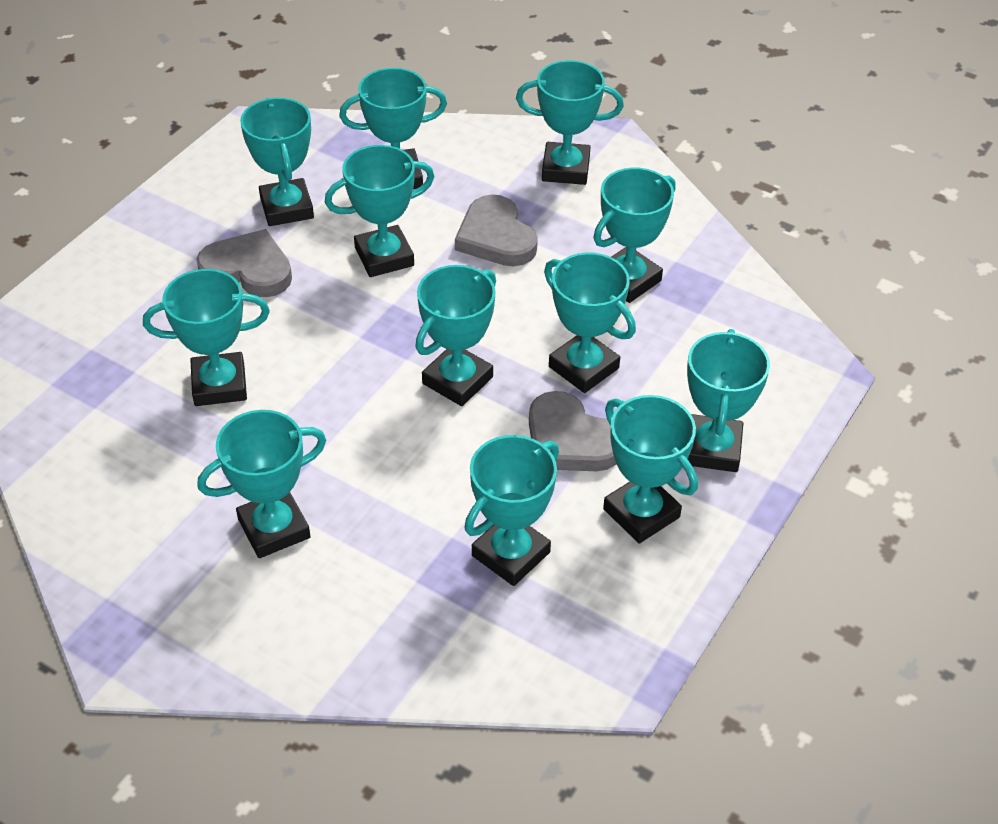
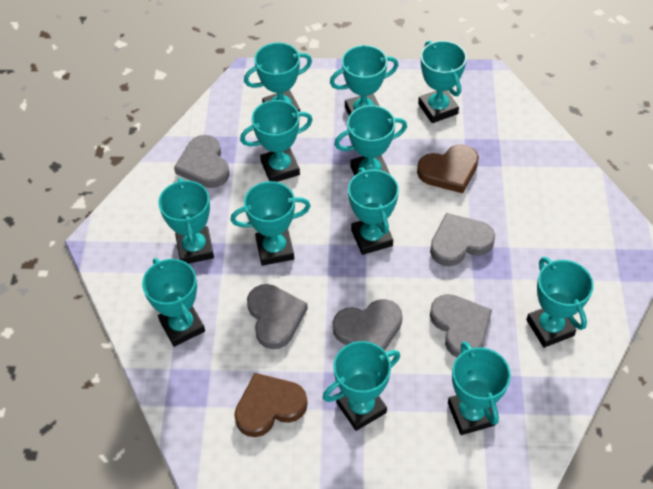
brown heart: 0 -> 2
grey heart: 3 -> 5

